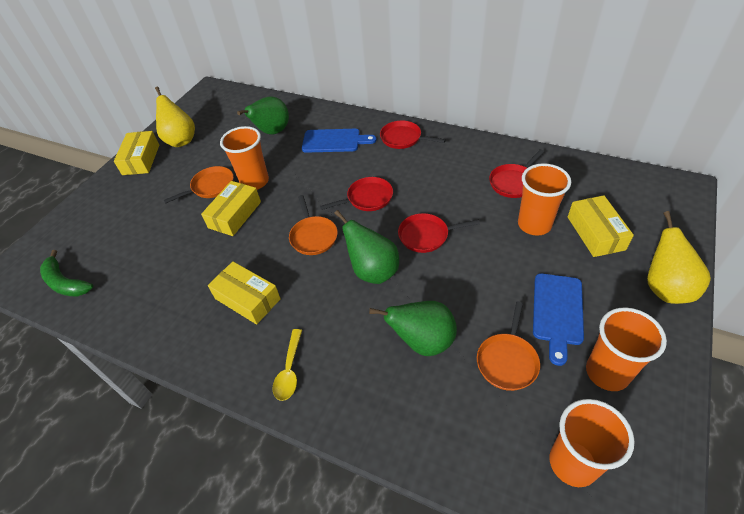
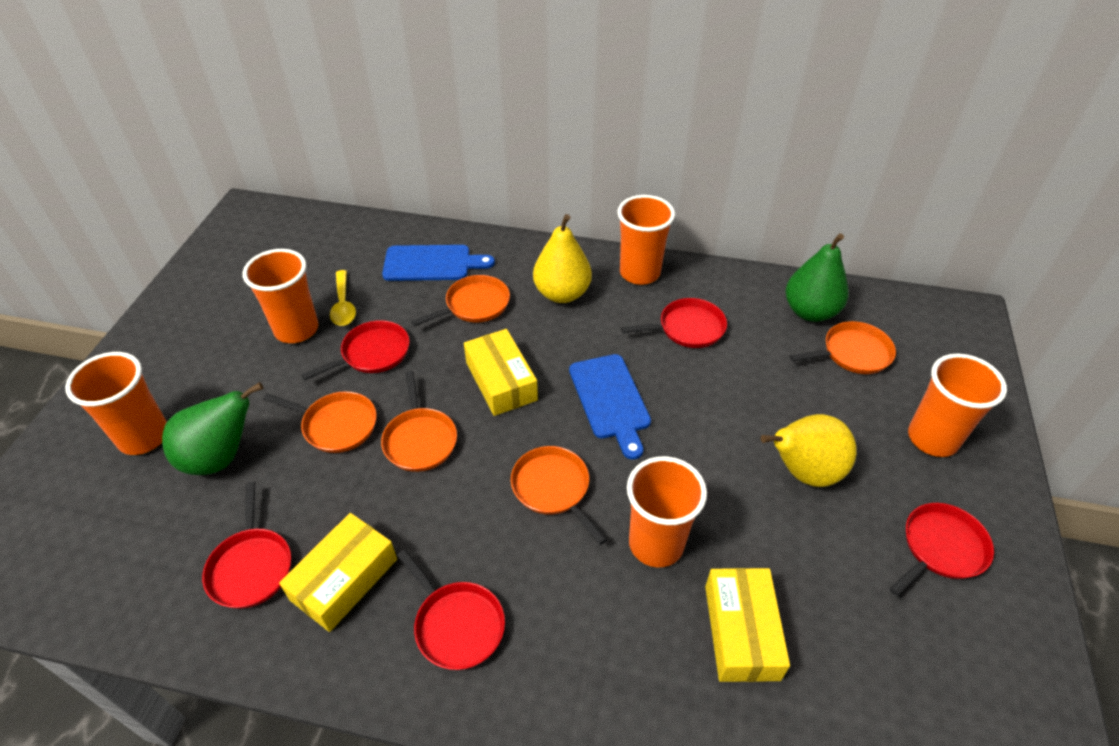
green banana: 1 -> 0
green pear: 3 -> 2
orange cup: 4 -> 5
orange pan: 3 -> 5
red pan: 4 -> 5
yellow box: 4 -> 3

